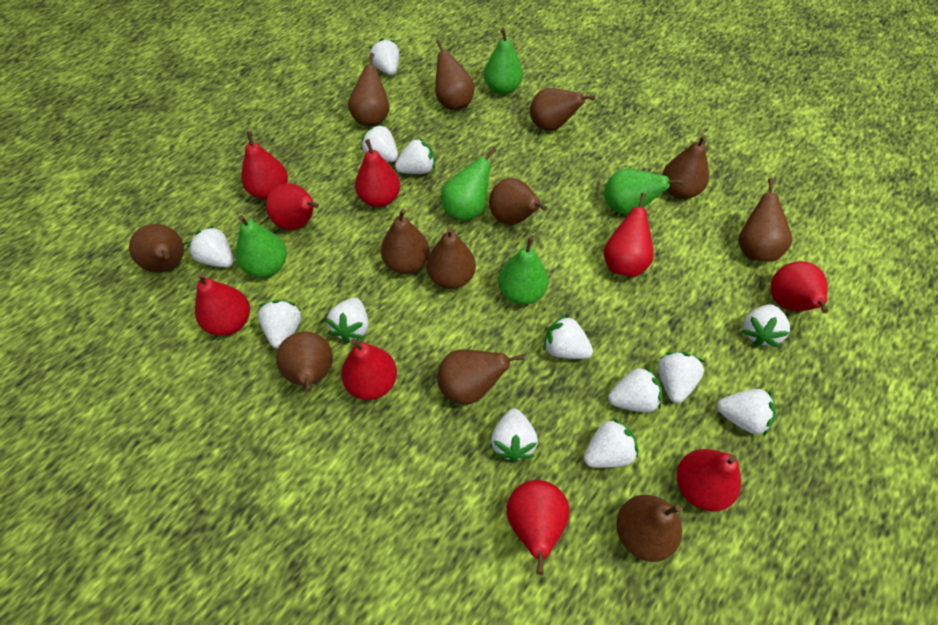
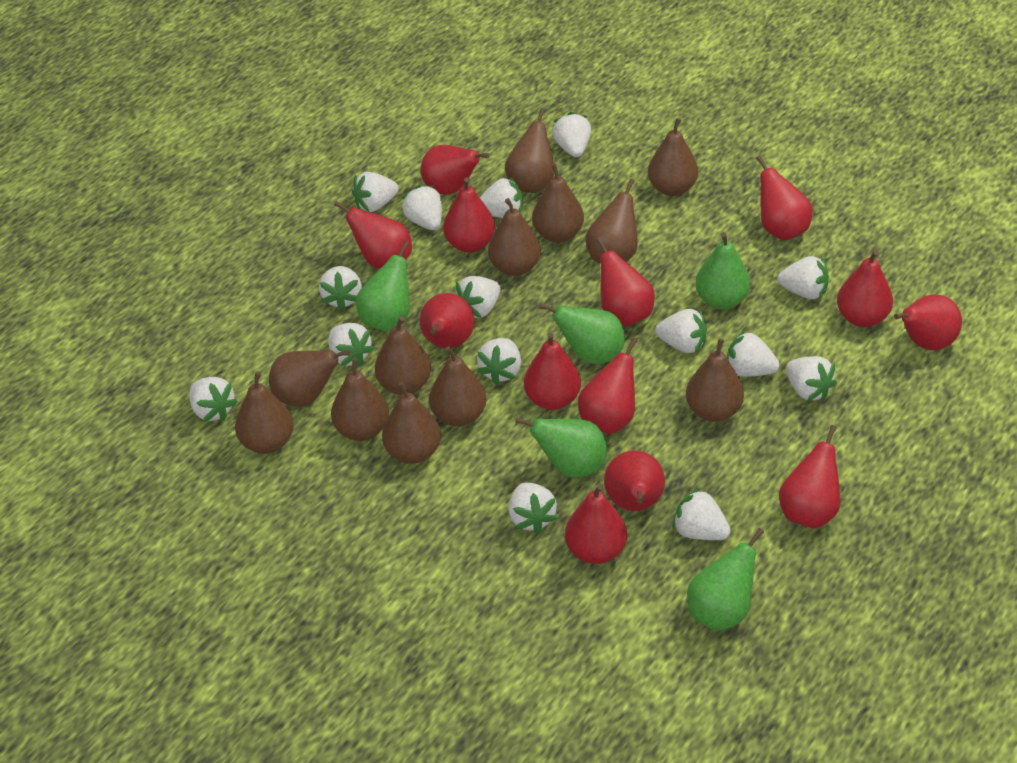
red pear: 9 -> 13
white strawberry: 13 -> 15

